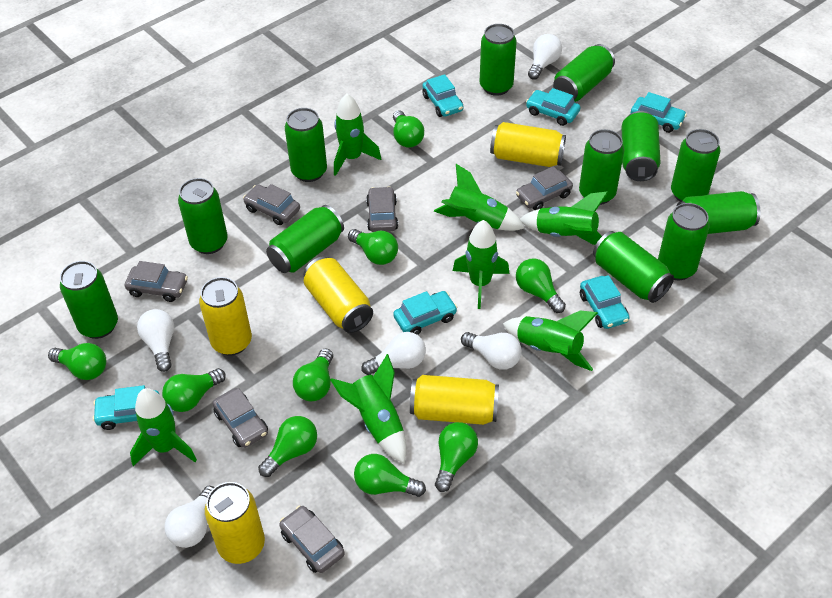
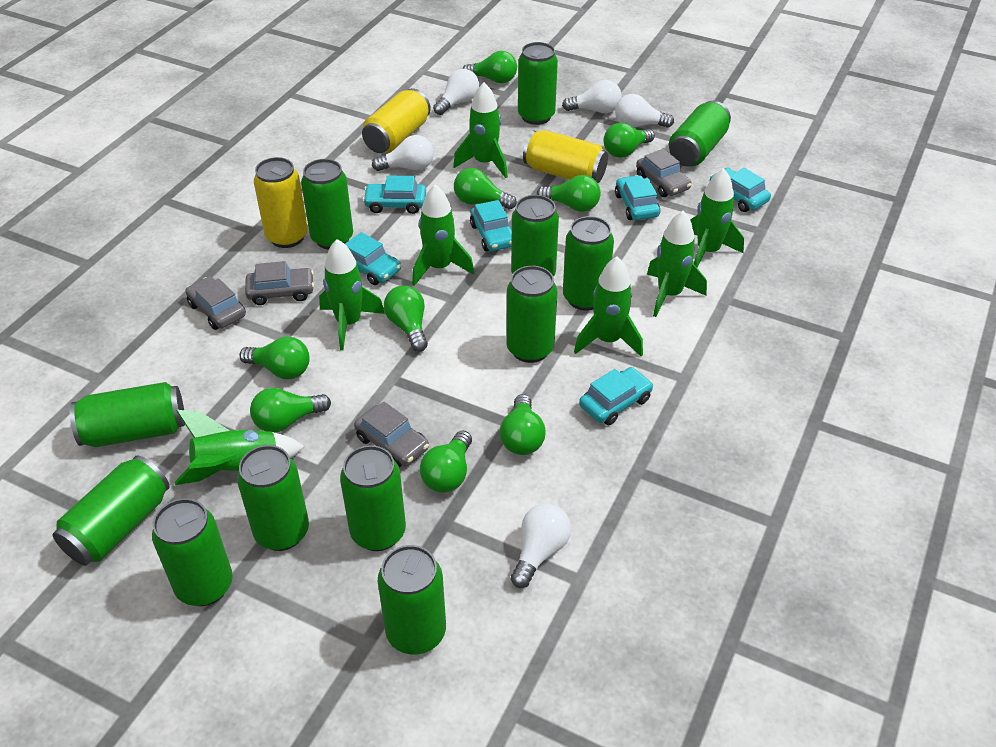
grey car: 6 -> 4
yellow can: 5 -> 3

